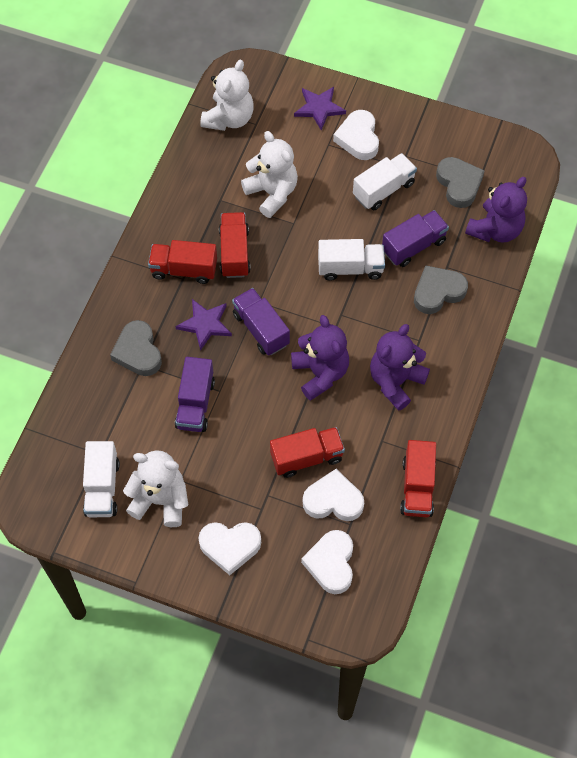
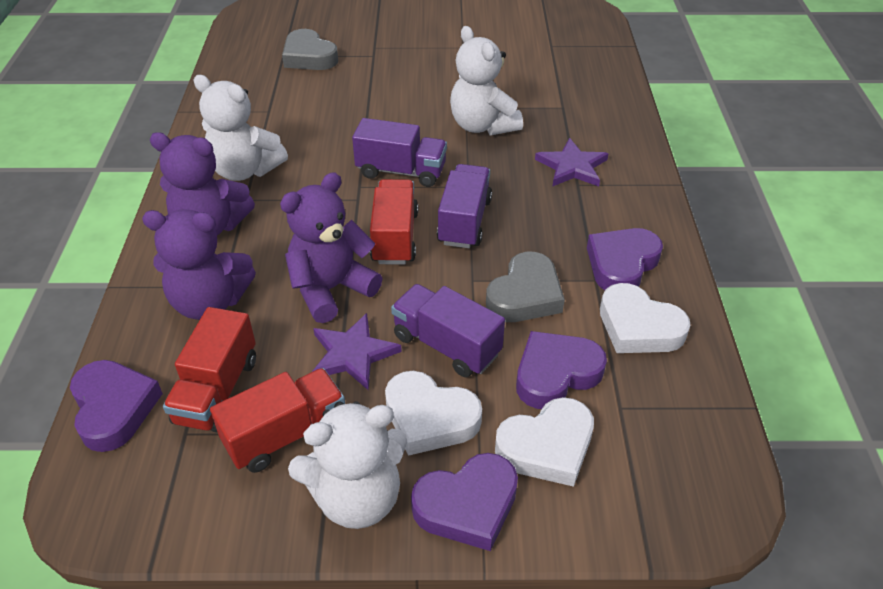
grey heart: 3 -> 2
purple heart: 0 -> 4
red truck: 4 -> 3
white heart: 4 -> 3
white truck: 3 -> 0

